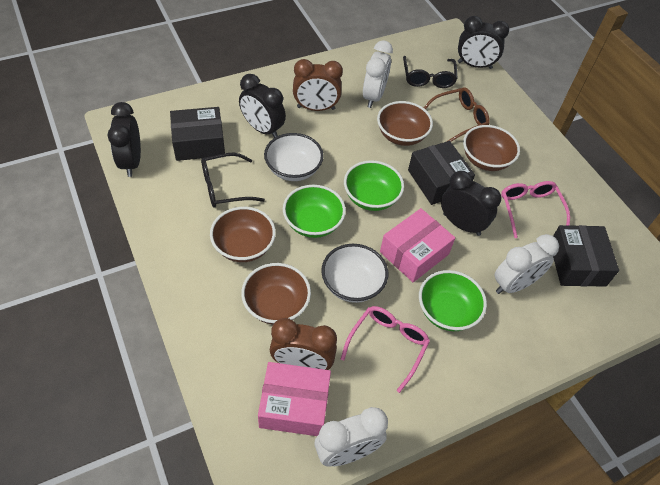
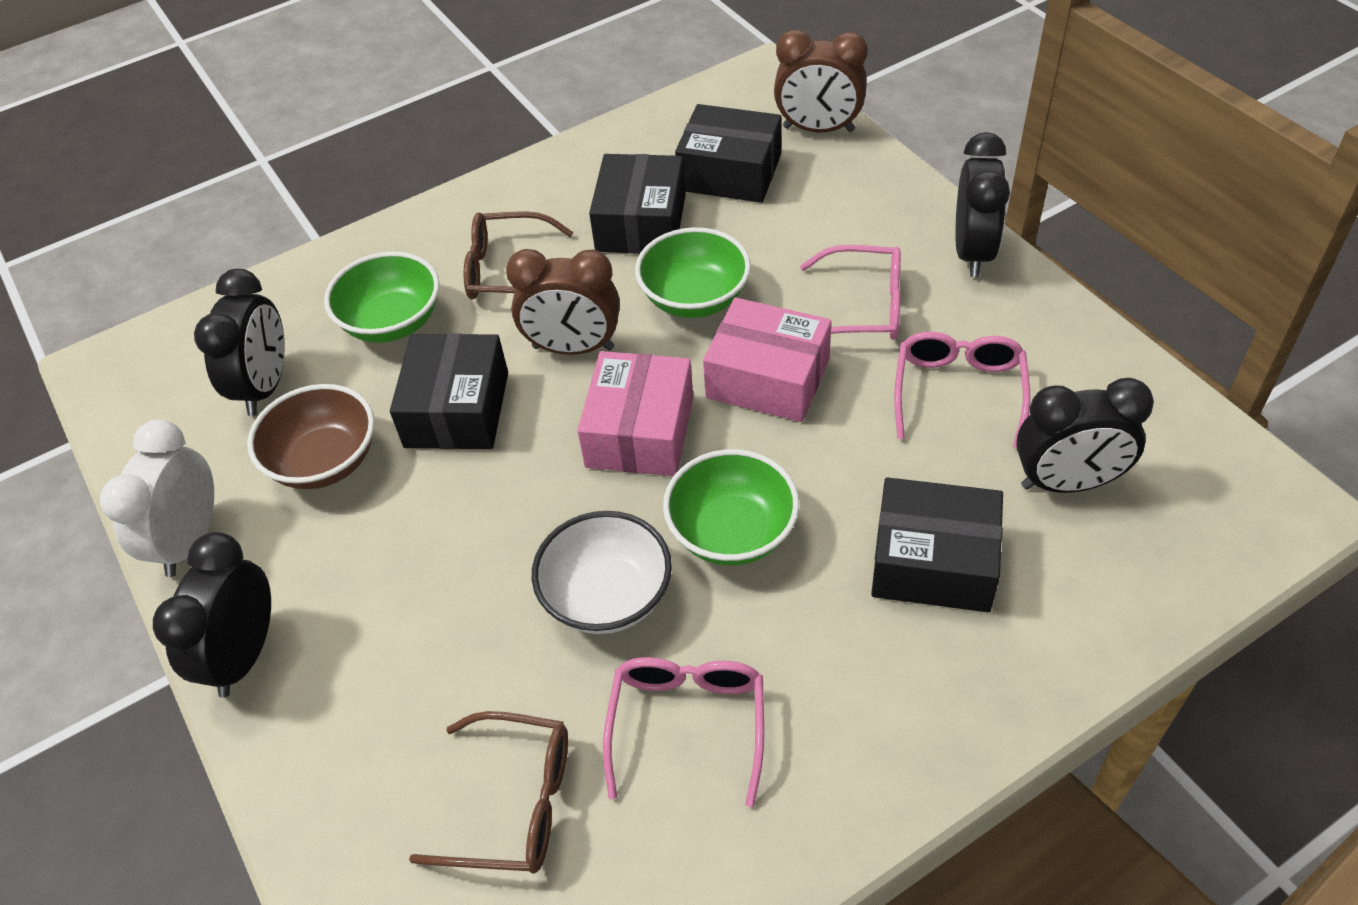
black box: 3 -> 4
black glasses: 2 -> 0
brown bowl: 4 -> 1
brown glasses: 1 -> 2
pink glasses: 2 -> 3
white bowl: 2 -> 1
white clock: 3 -> 1

